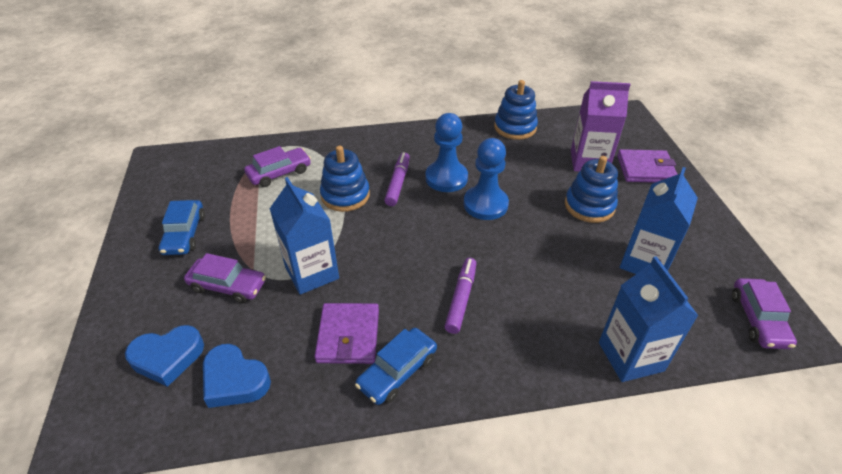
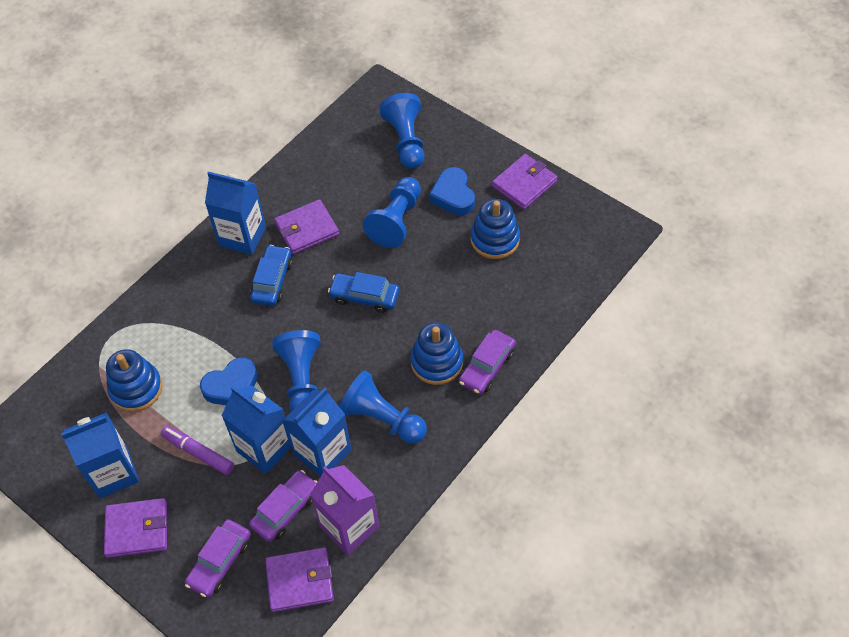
blue carton: 3 -> 4
blue pawn: 2 -> 4
purple marker: 2 -> 1
purple wallet: 2 -> 4

